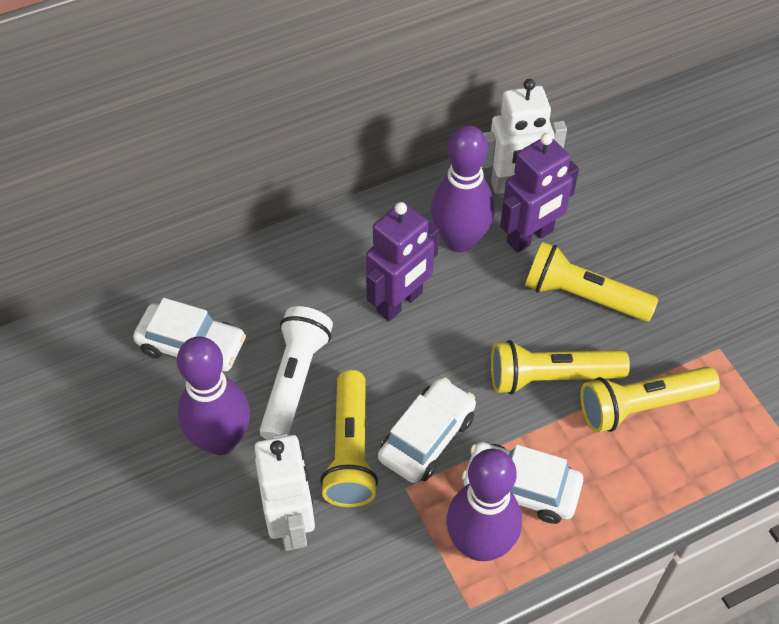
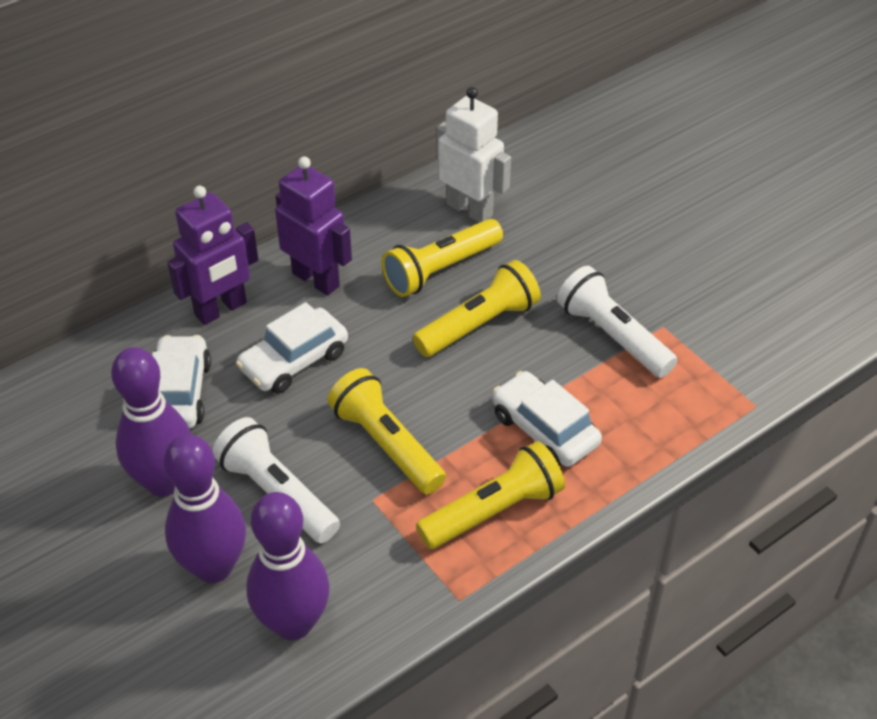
white flashlight: 1 -> 2
white robot: 2 -> 1

